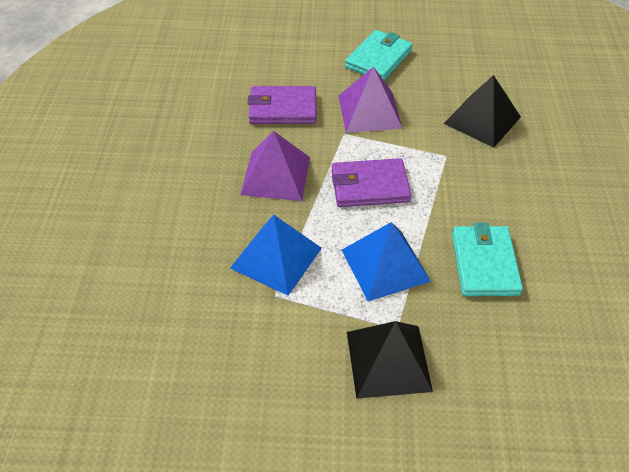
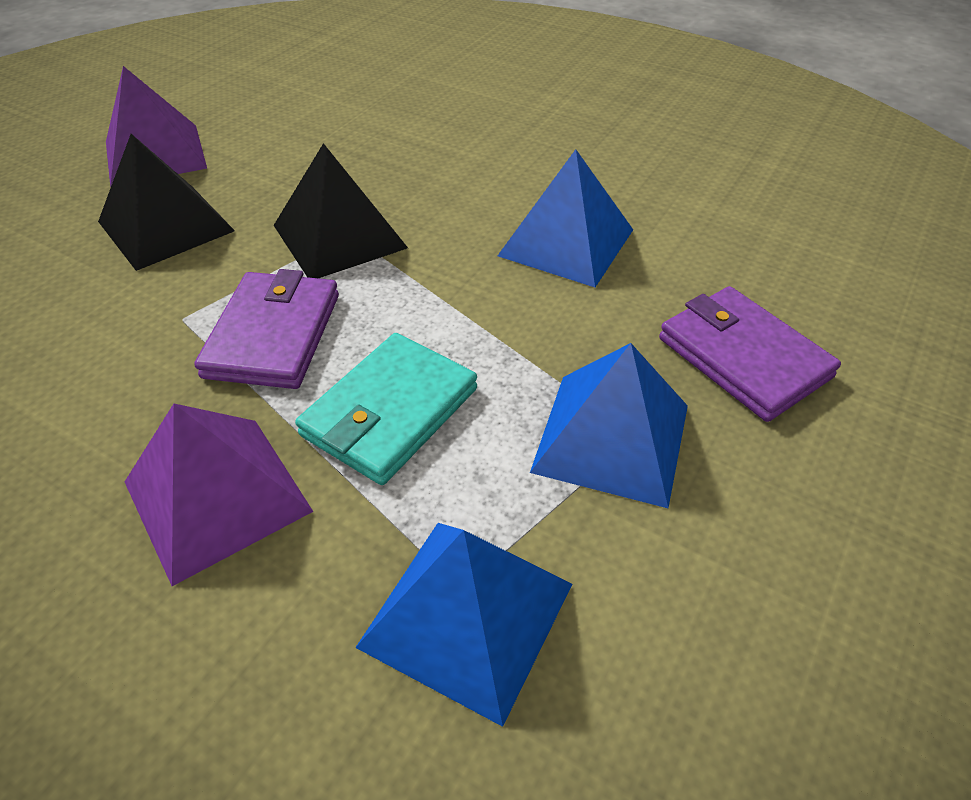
blue pyramid: 2 -> 3
turquoise wallet: 2 -> 1

